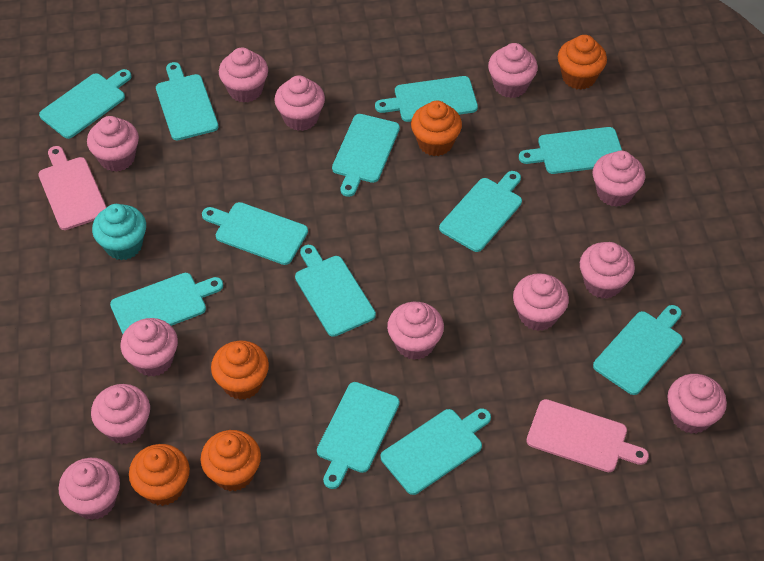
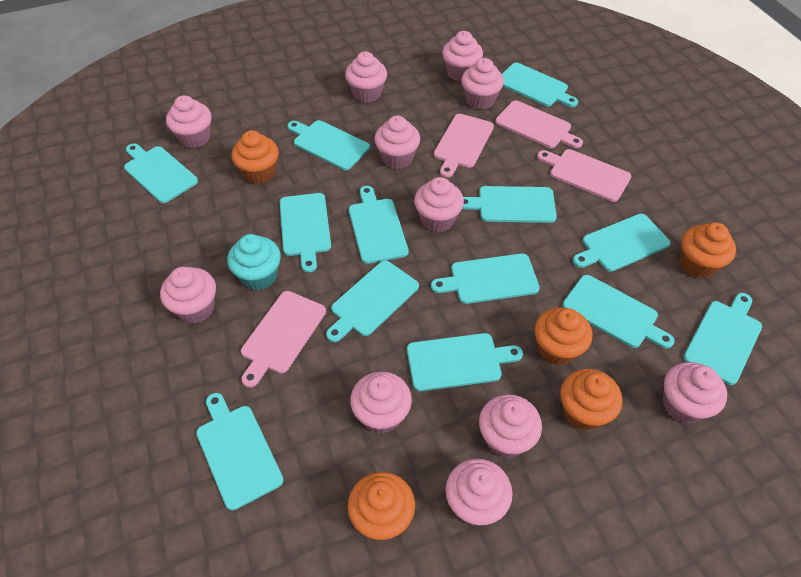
pink cupcake: 12 -> 11
pink cutting board: 2 -> 4
turquoise cutting board: 12 -> 13

